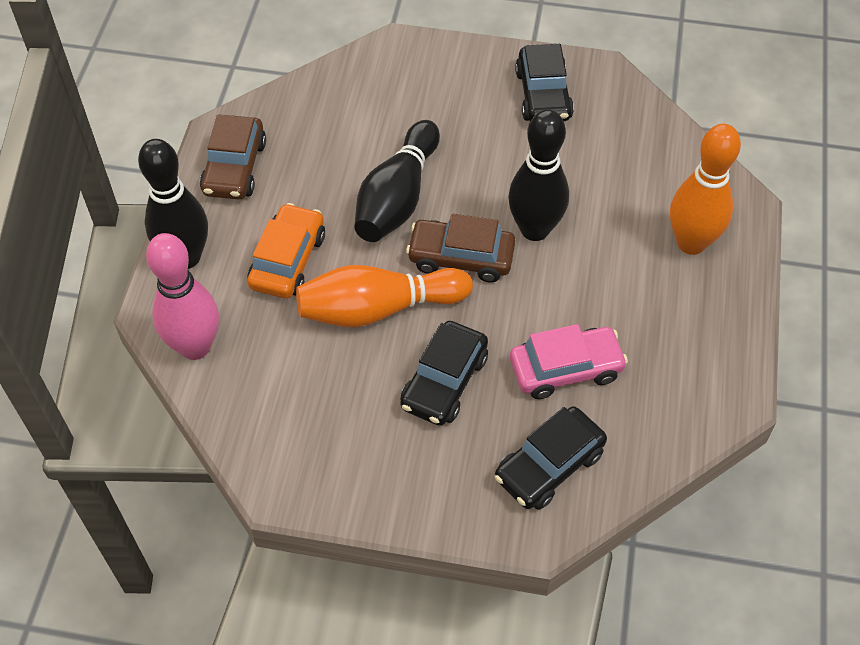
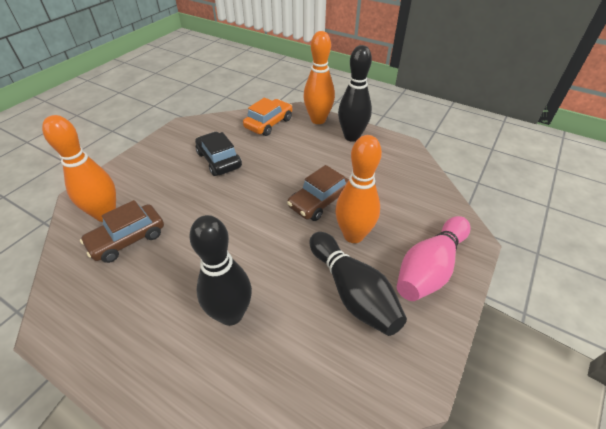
black car: 3 -> 1
orange bowling pin: 2 -> 3
pink car: 1 -> 0

